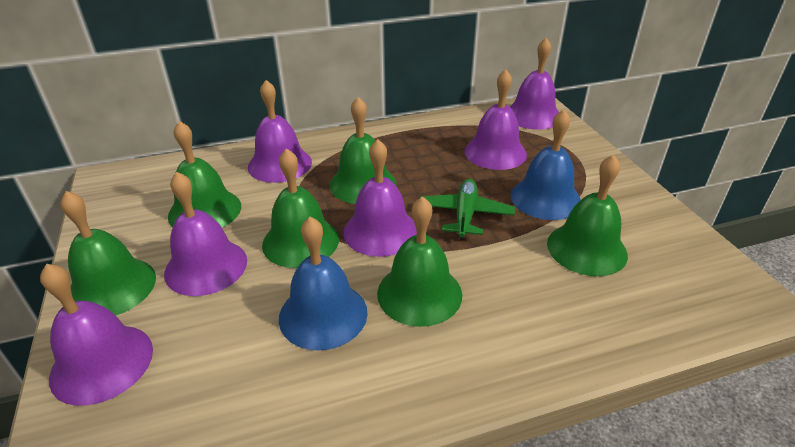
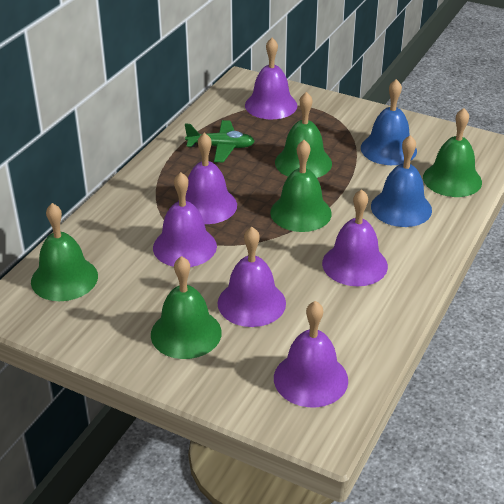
green bell: 6 -> 5

